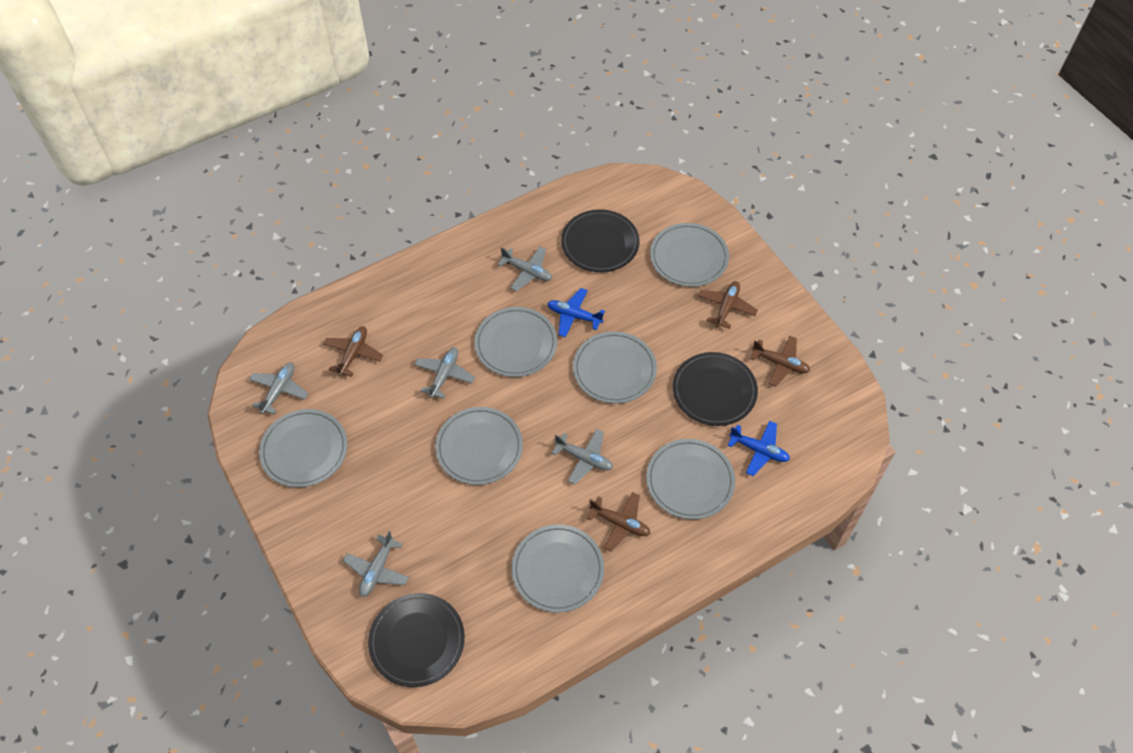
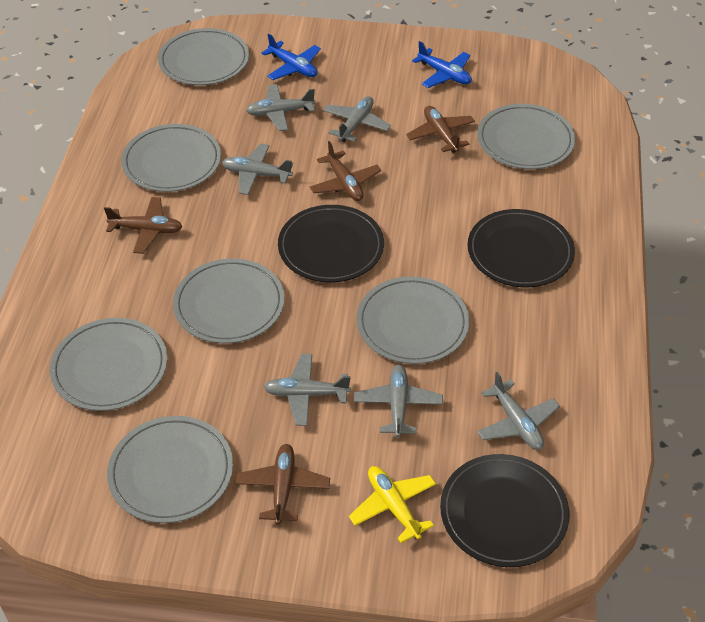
grey plane: 5 -> 6
yellow plane: 0 -> 1

